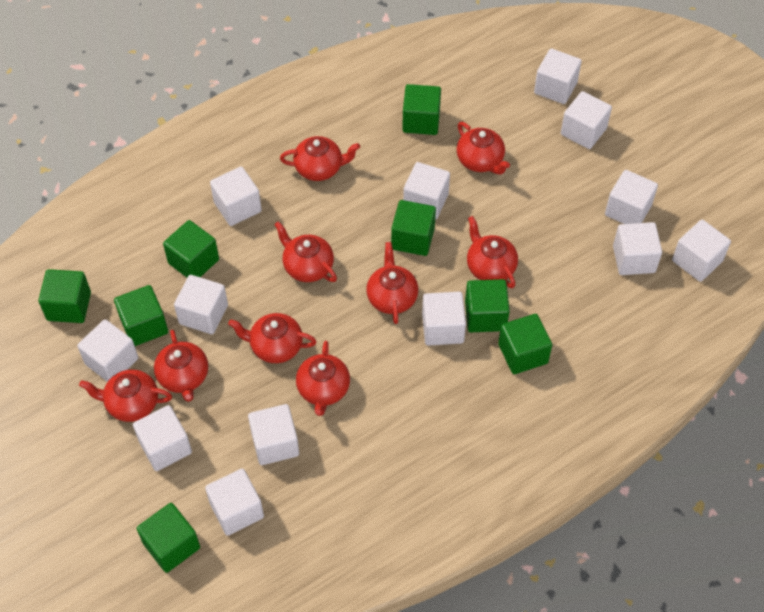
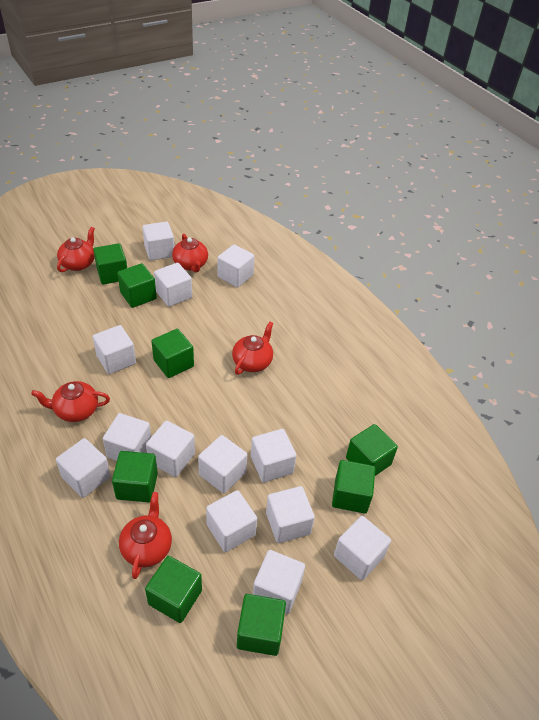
red teapot: 9 -> 5

